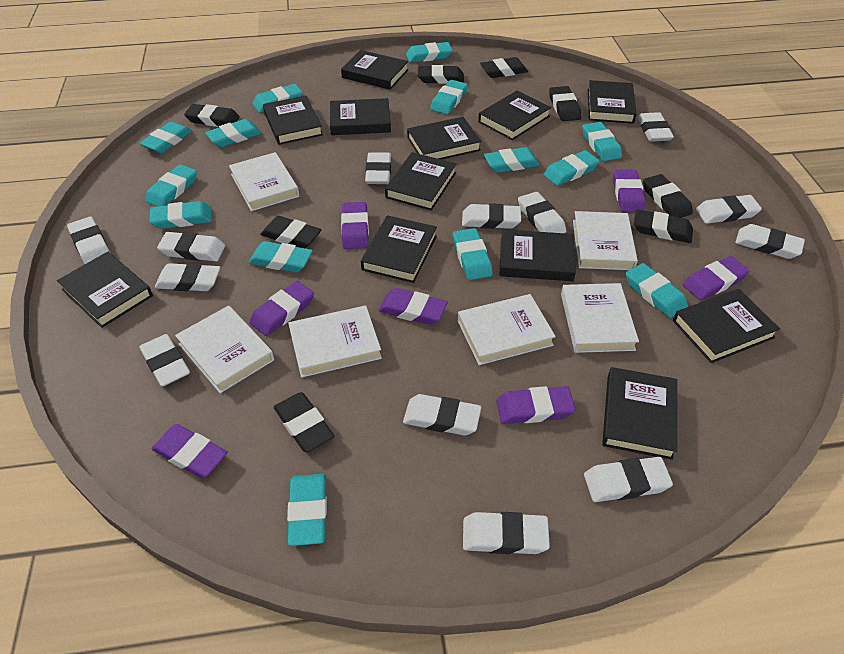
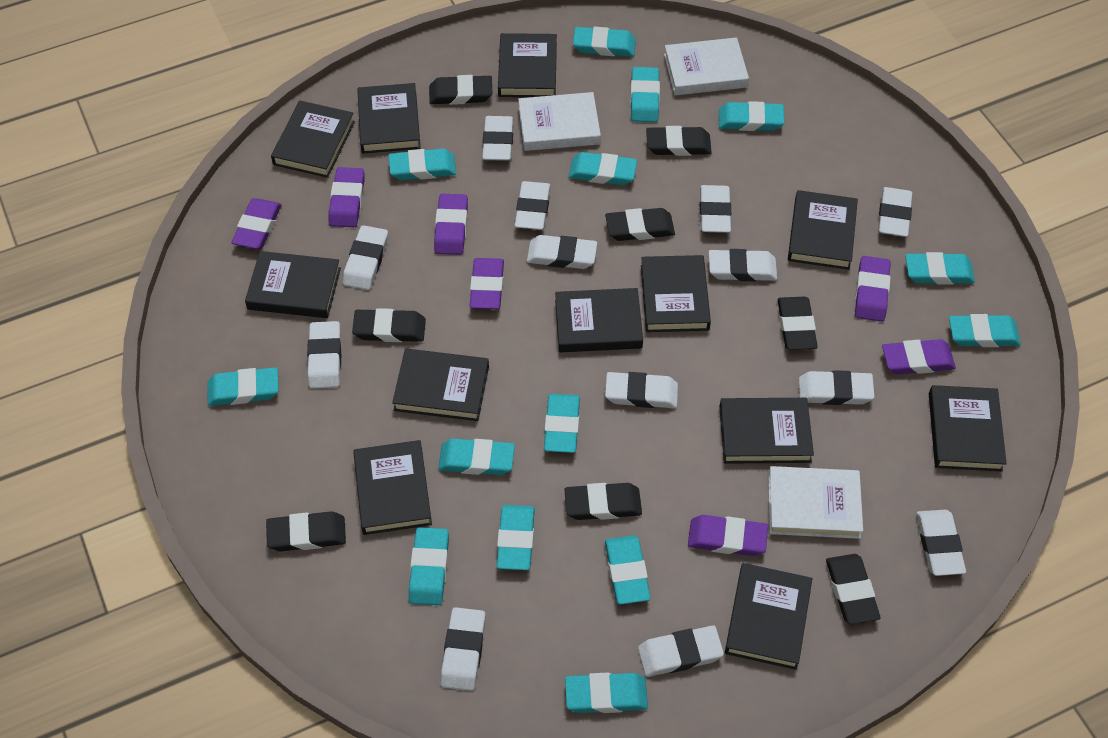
white book: 6 -> 3

